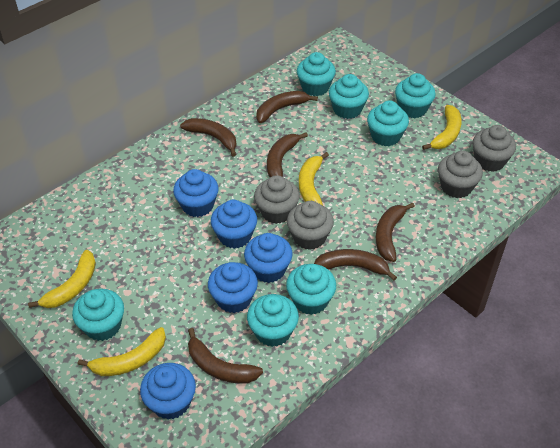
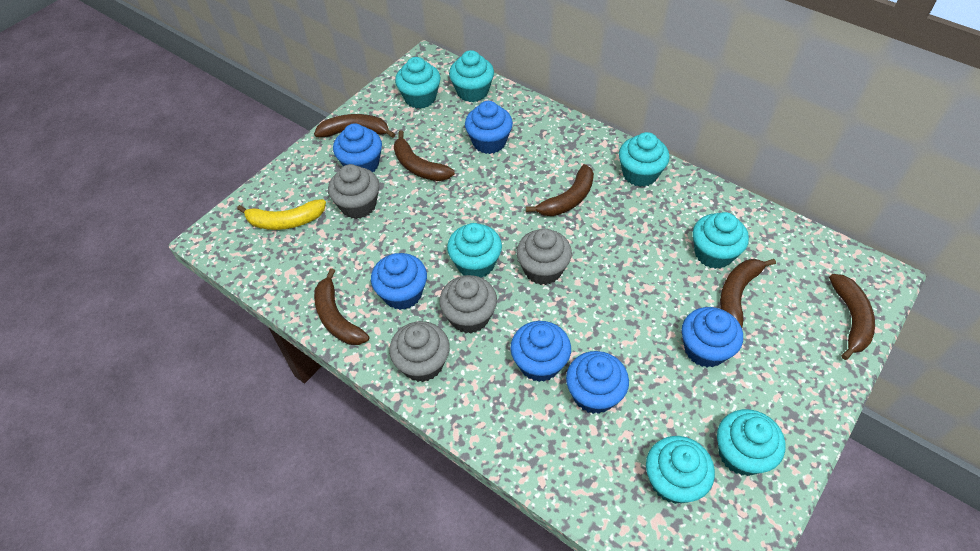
blue cupcake: 5 -> 6
yellow banana: 4 -> 1

